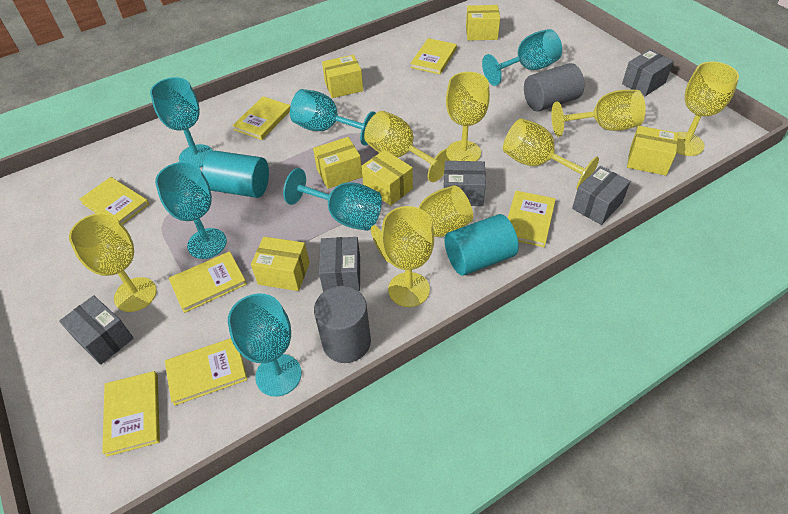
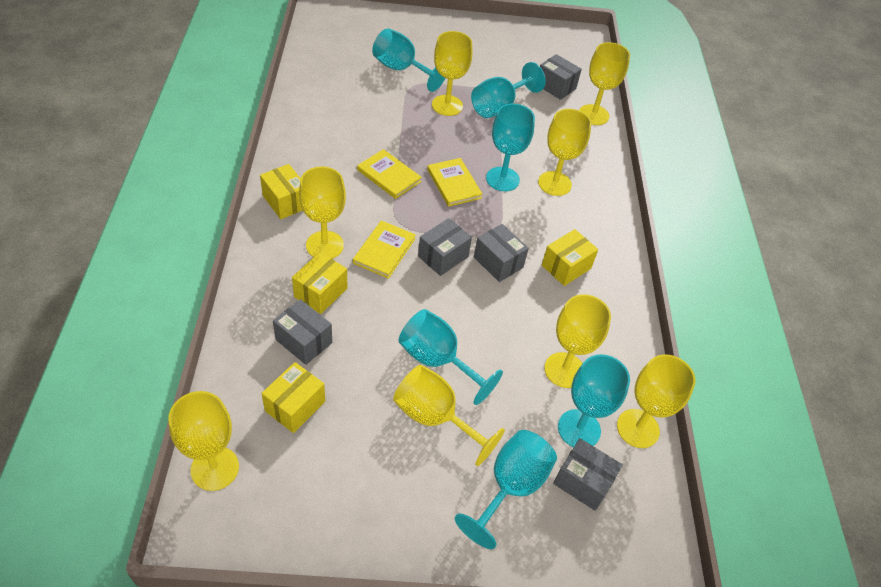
grey cylinder: 2 -> 0
turquoise cylinder: 2 -> 0
yellow book: 7 -> 3
yellow box: 6 -> 4

